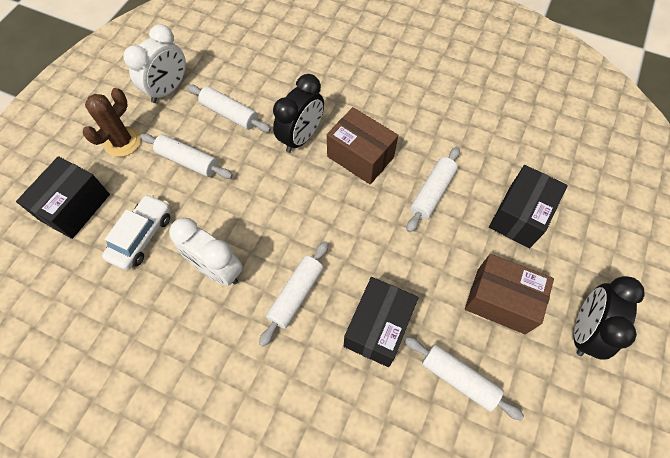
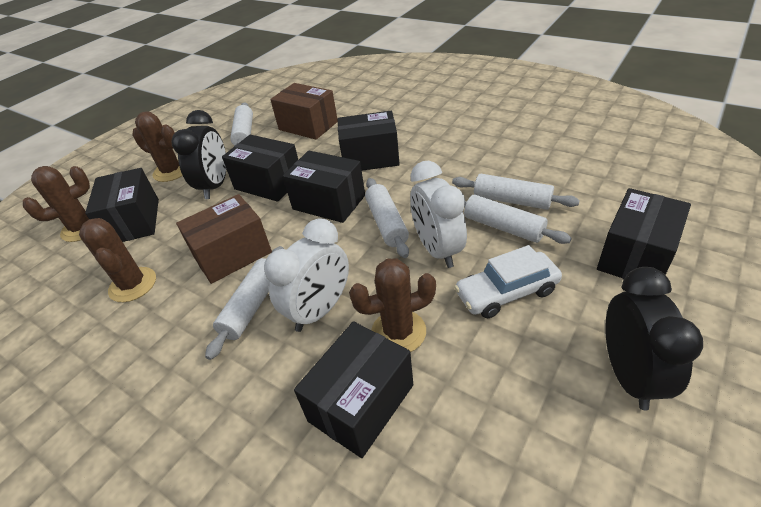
black box: 3 -> 6
brown cactus: 1 -> 4

